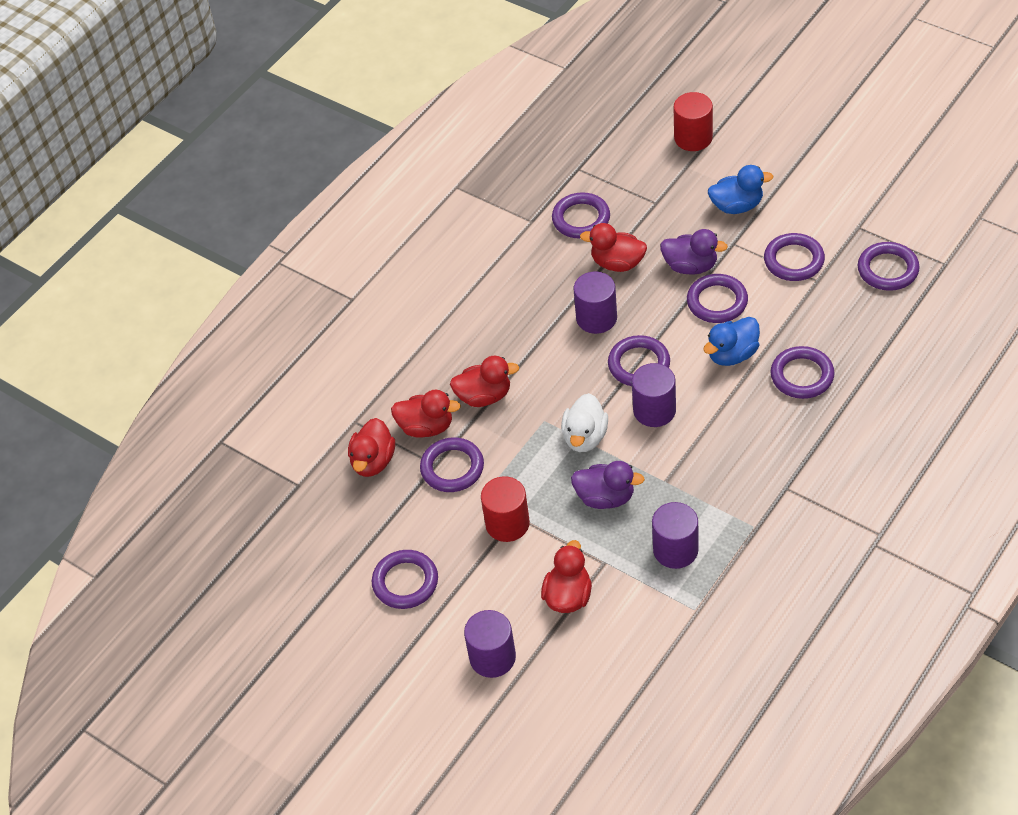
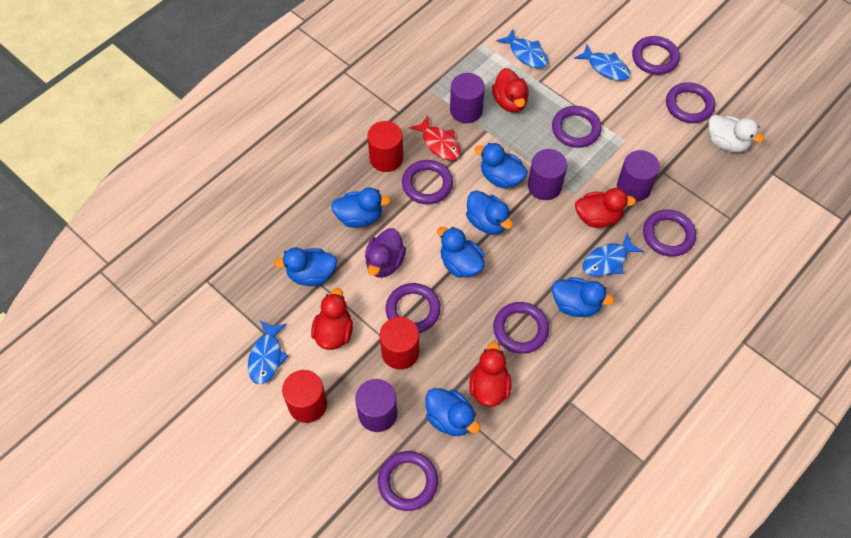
blue duck: 2 -> 7
blue fish: 0 -> 4
purple duck: 2 -> 1
red cylinder: 2 -> 3
red duck: 5 -> 4
red fish: 0 -> 1

